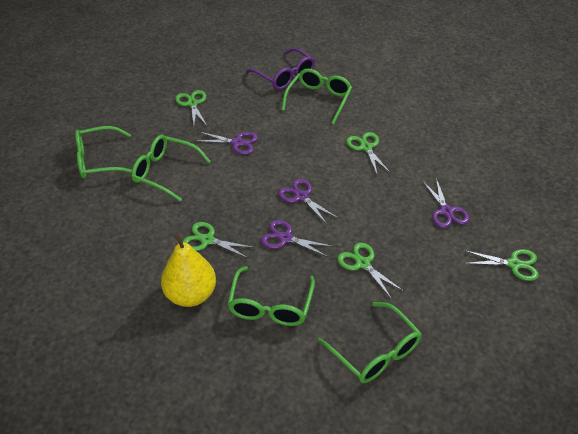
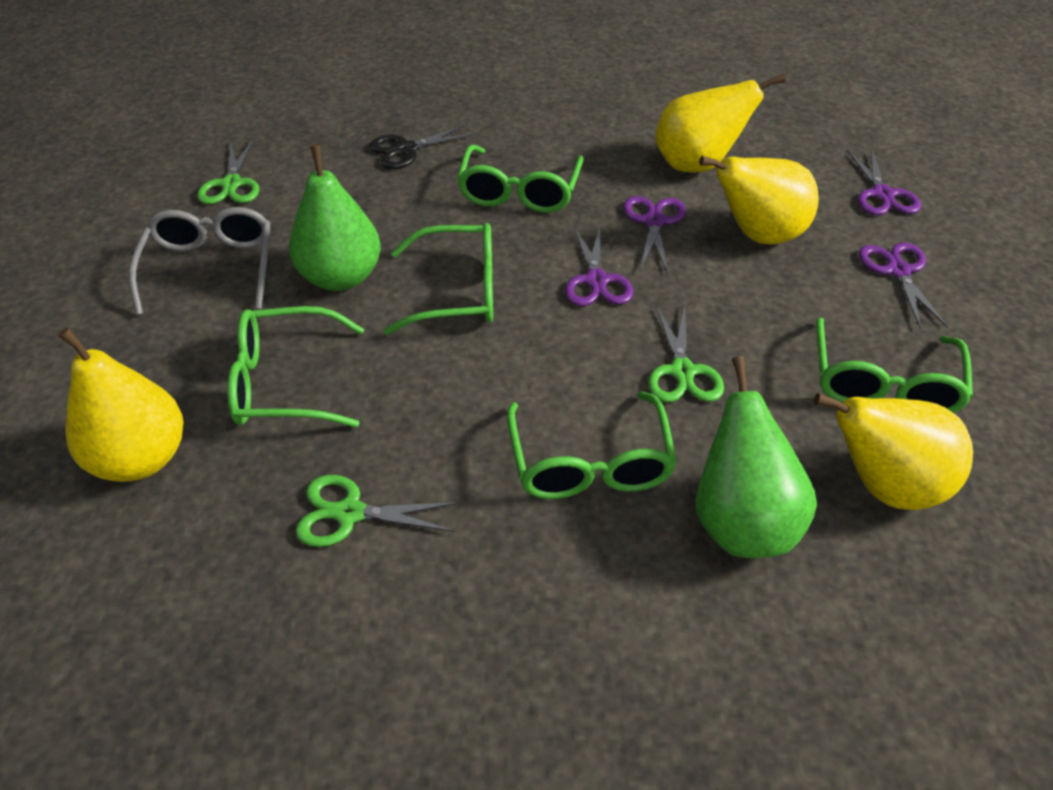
black scissors: 0 -> 1
green pear: 0 -> 2
green scissors: 5 -> 3
grey glasses: 0 -> 1
purple glasses: 1 -> 0
yellow pear: 1 -> 4

